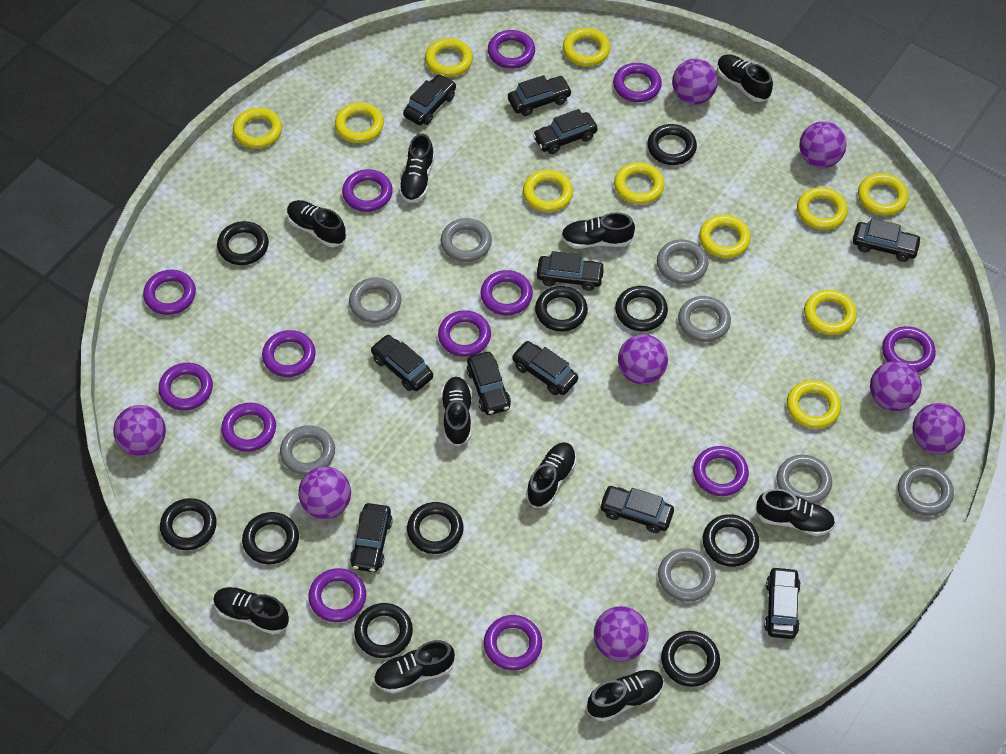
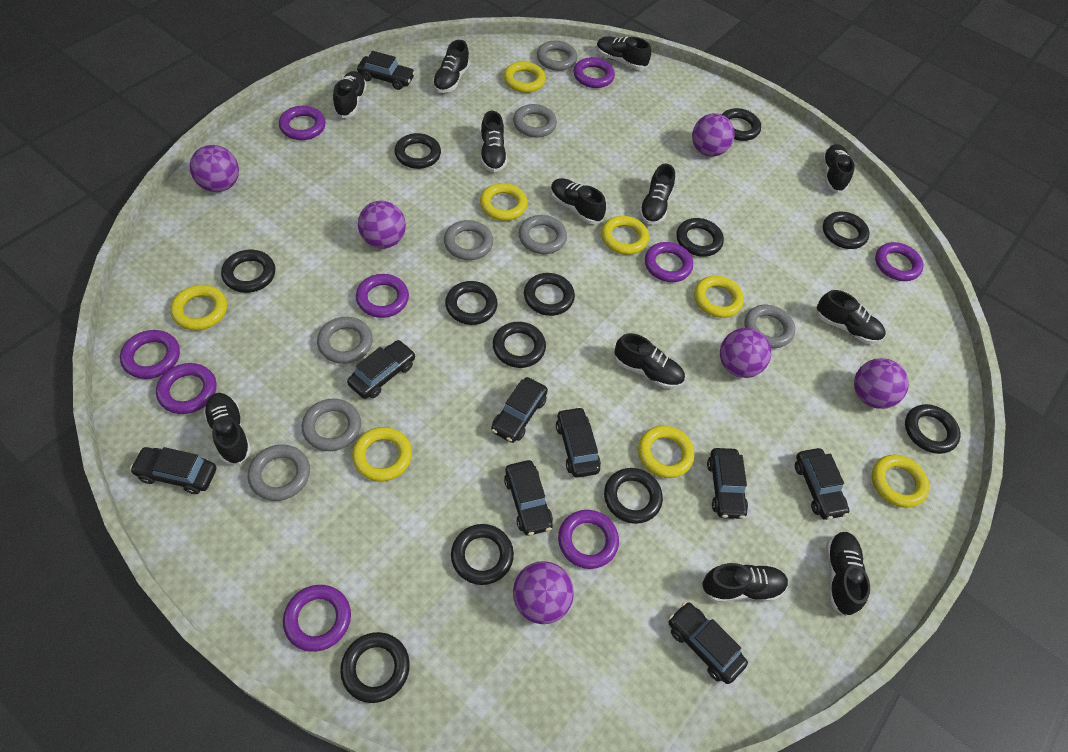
black car: 11 -> 9
black ring: 10 -> 12
black shoe: 10 -> 12
purple ball: 8 -> 6
purple ring: 13 -> 9
yellow ring: 11 -> 8

